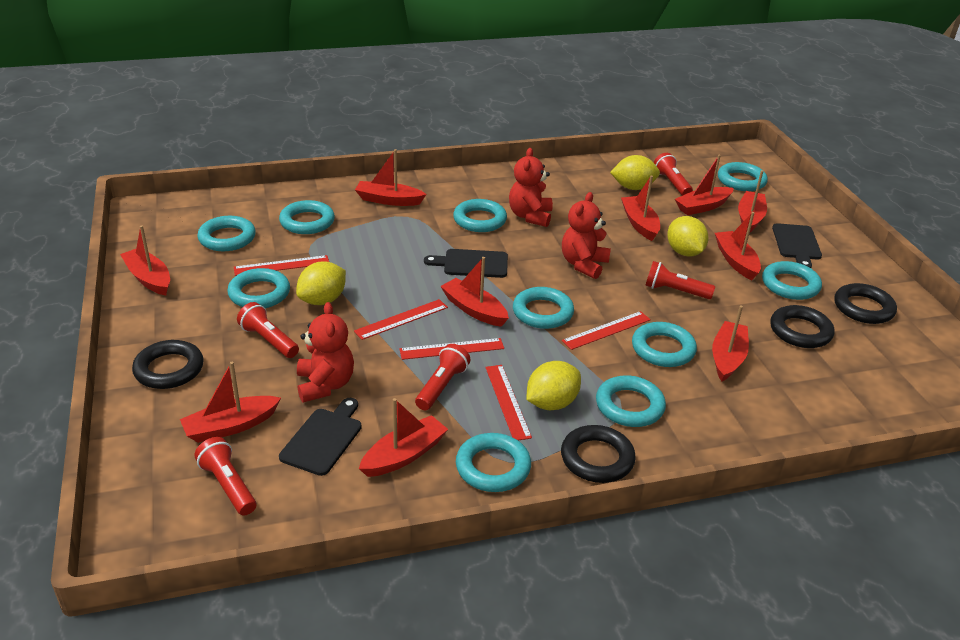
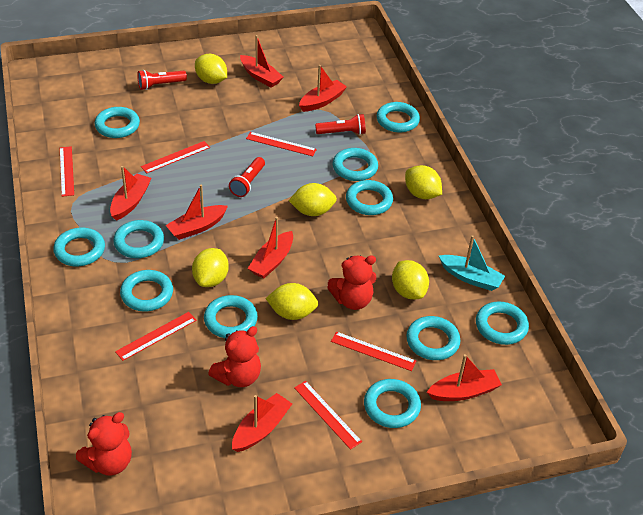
black cutting board: 3 -> 0
black ring: 4 -> 0
red boat: 10 -> 7
red flashlight: 5 -> 3
red ruler: 5 -> 6
turquoise boat: 0 -> 1
turquoise ring: 10 -> 11
yellow lemon: 4 -> 6

